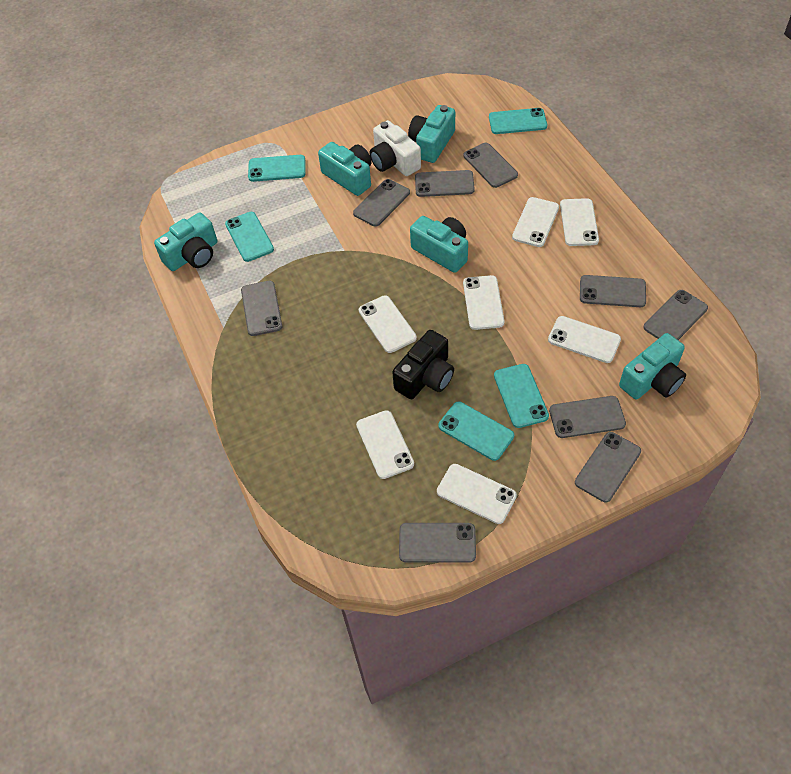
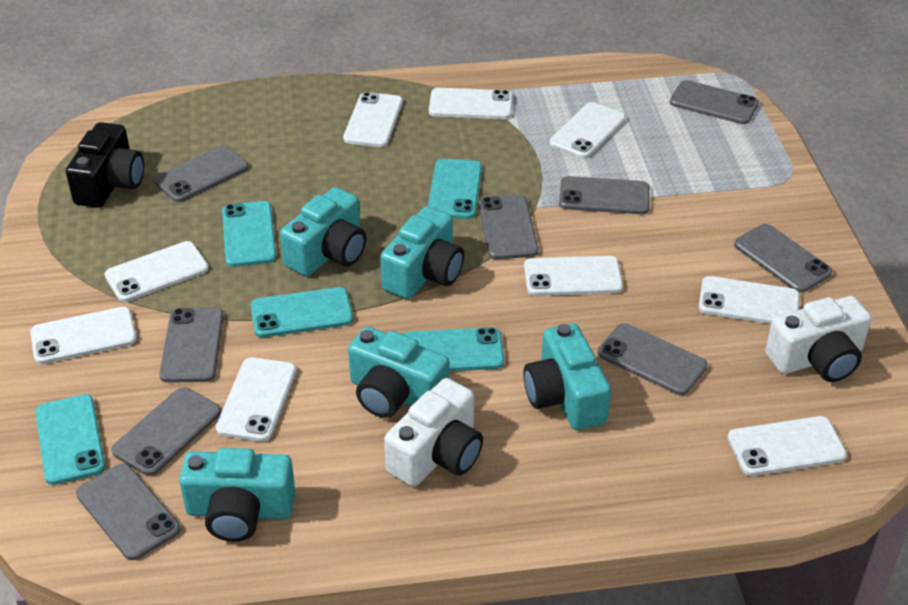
white camera: 1 -> 2
white phone: 7 -> 9

